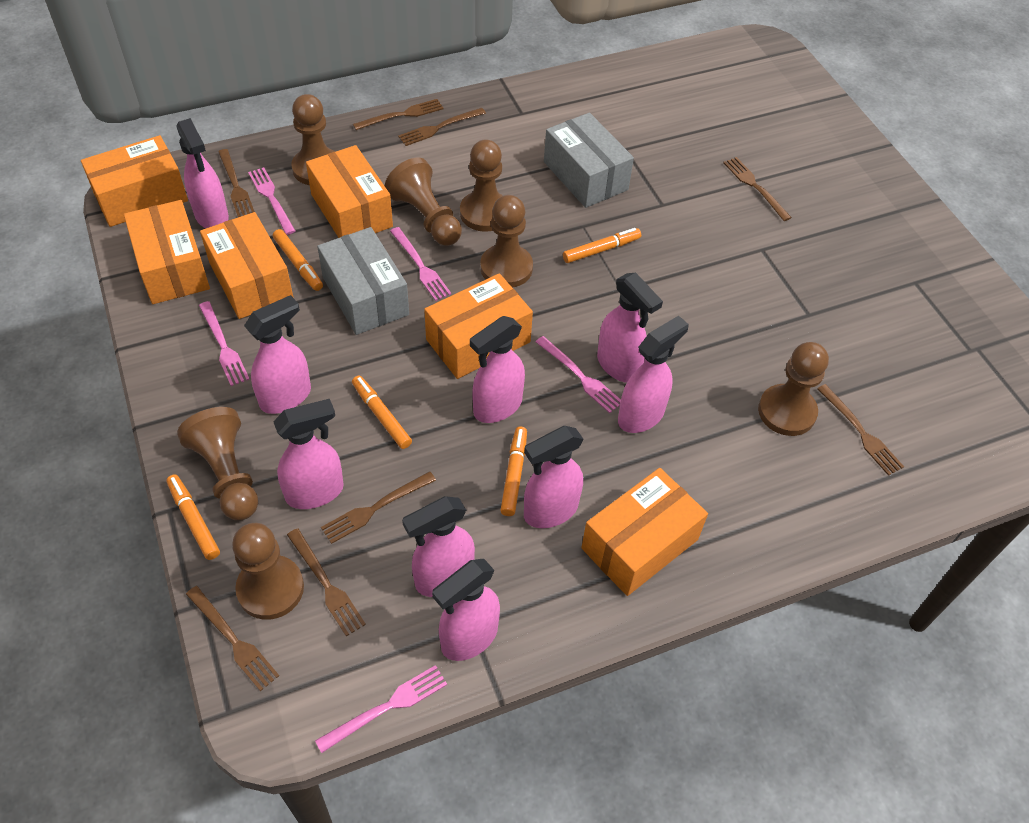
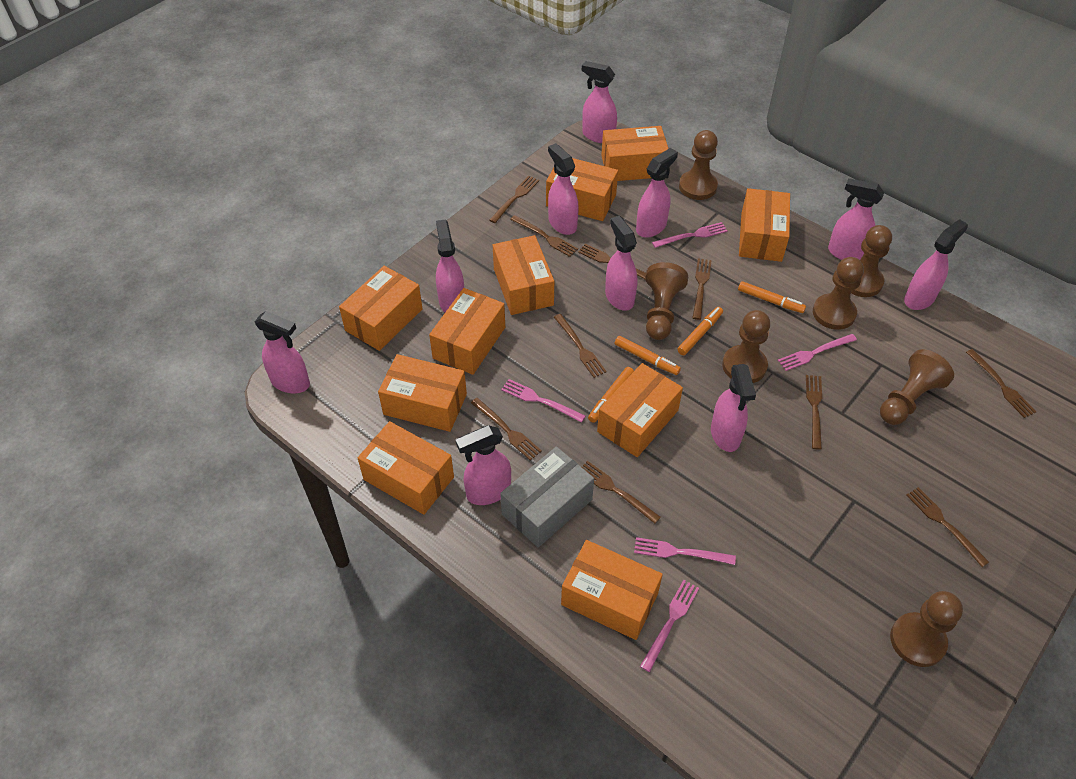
brown fork: 8 -> 10
grey box: 2 -> 1
orange box: 6 -> 10
orange marker: 5 -> 4
pink spray bottle: 9 -> 10

